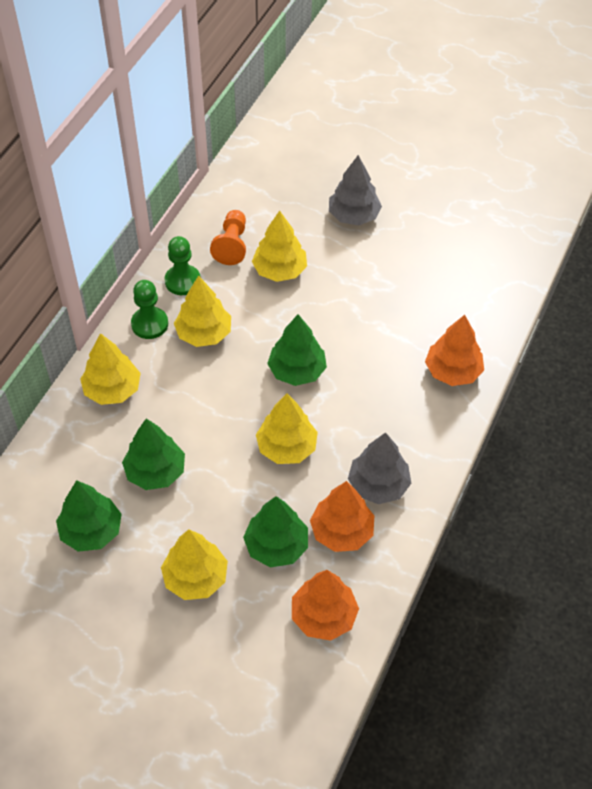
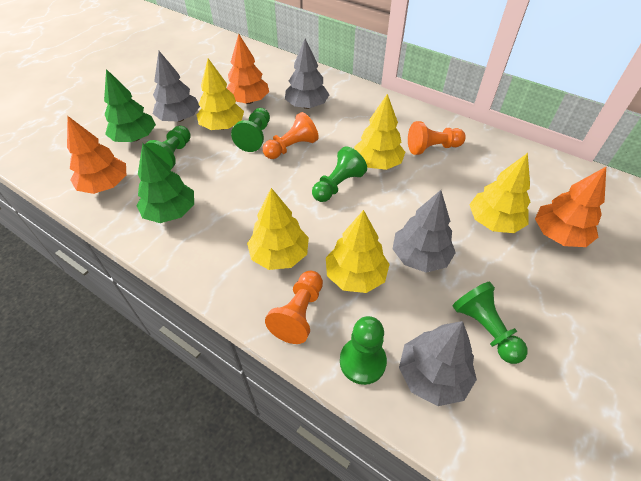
green pawn: 2 -> 5
green tree: 4 -> 2
grey tree: 2 -> 4
orange pawn: 1 -> 3

